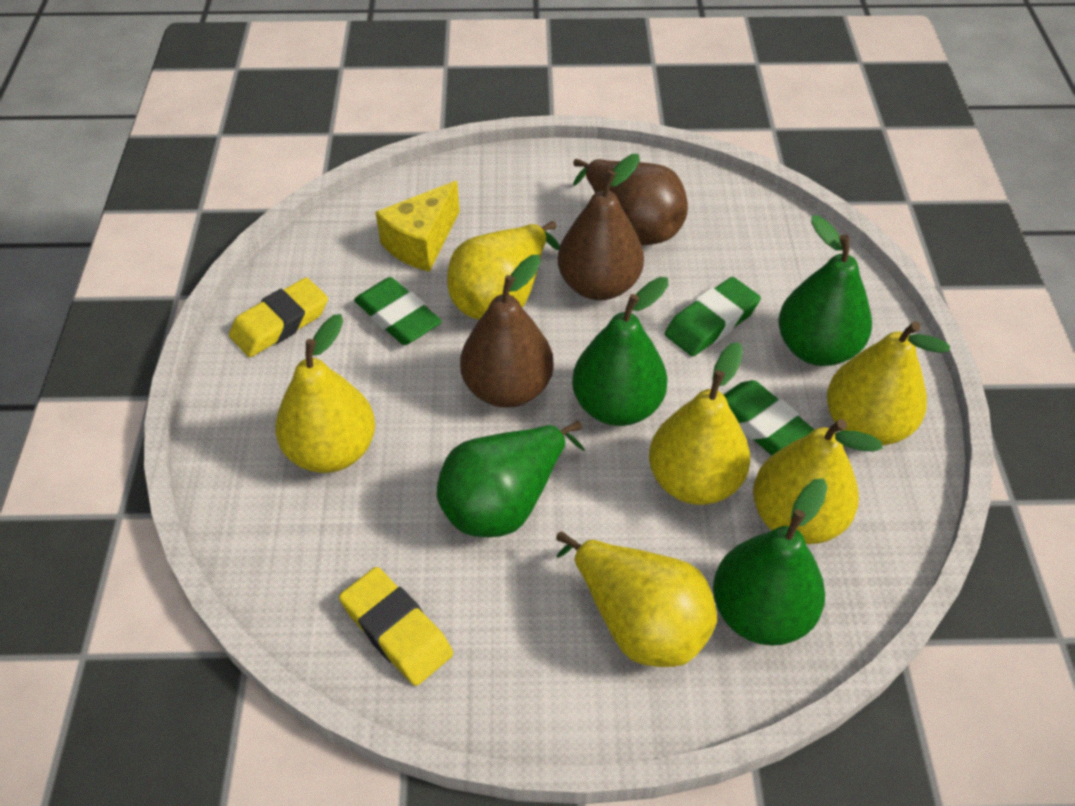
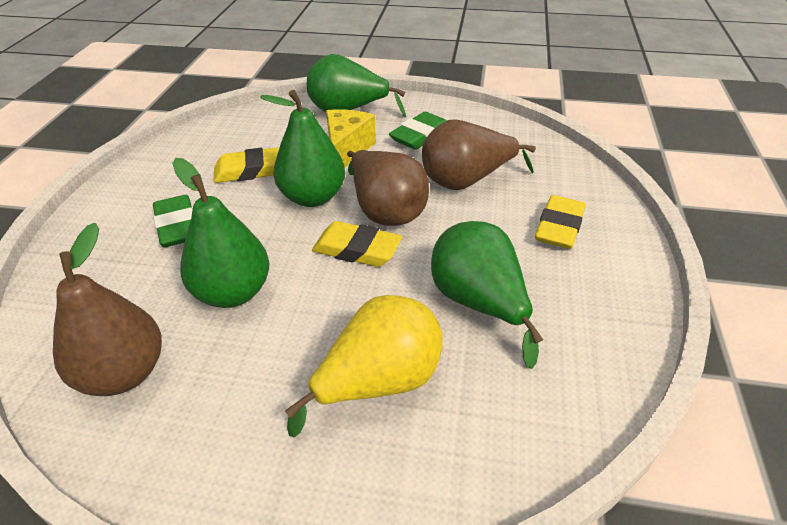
green eraser: 3 -> 2
yellow eraser: 2 -> 3
yellow pear: 6 -> 1

